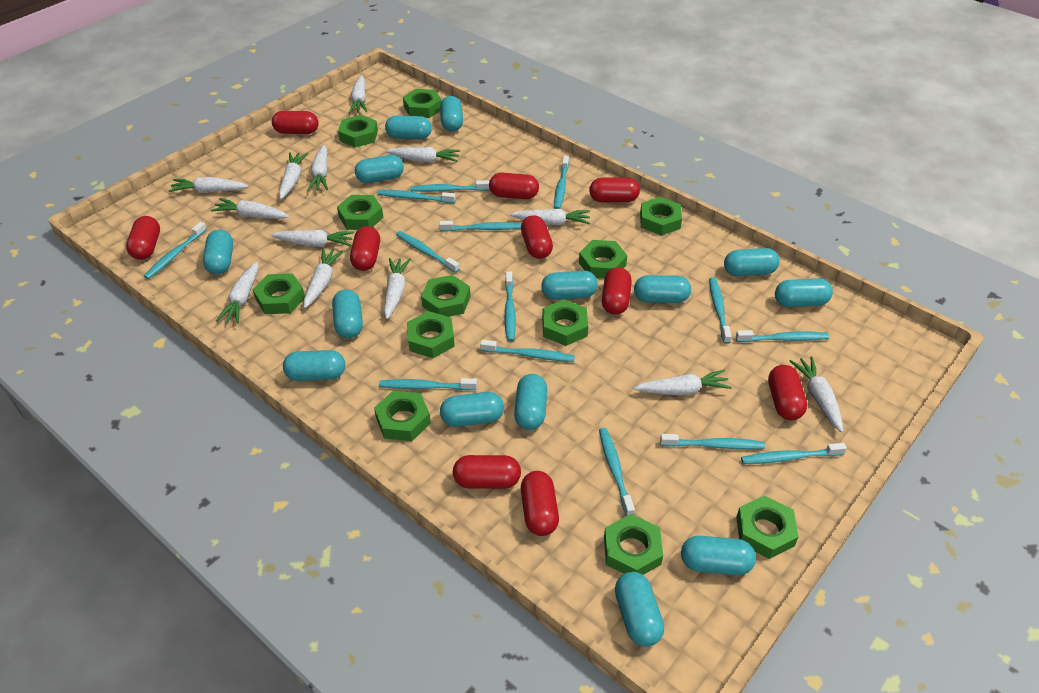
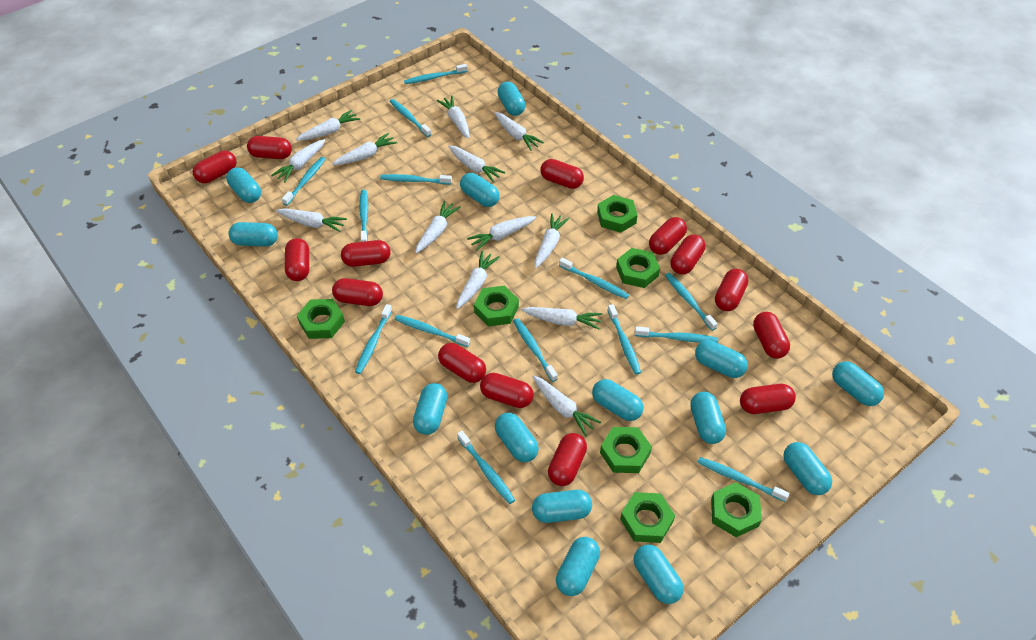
green nut: 12 -> 7
red capsule: 10 -> 14

